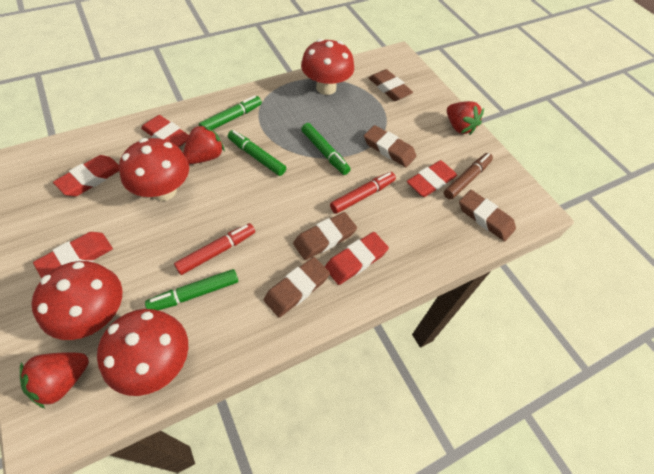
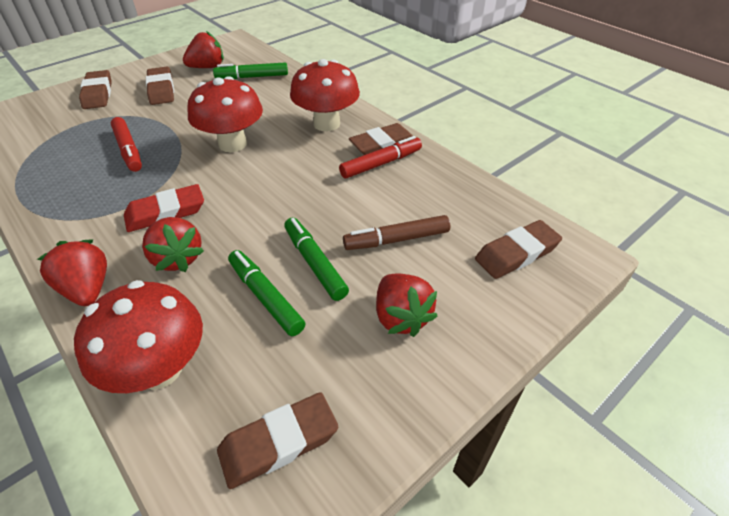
green marker: 4 -> 3
red eraser: 5 -> 1
red mushroom: 4 -> 3
red strawberry: 3 -> 4

